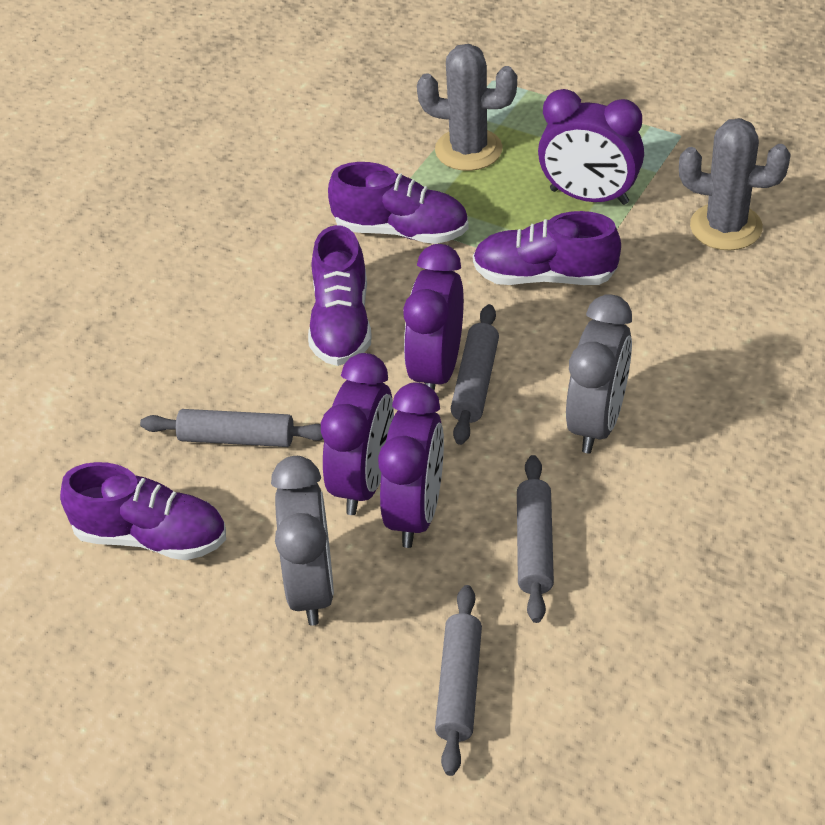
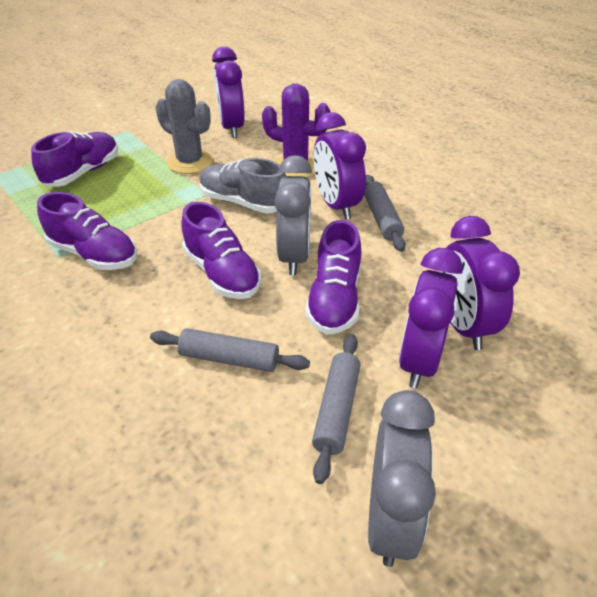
grey cactus: 2 -> 1
grey rolling pin: 4 -> 3
grey shoe: 0 -> 1
purple cactus: 0 -> 1

